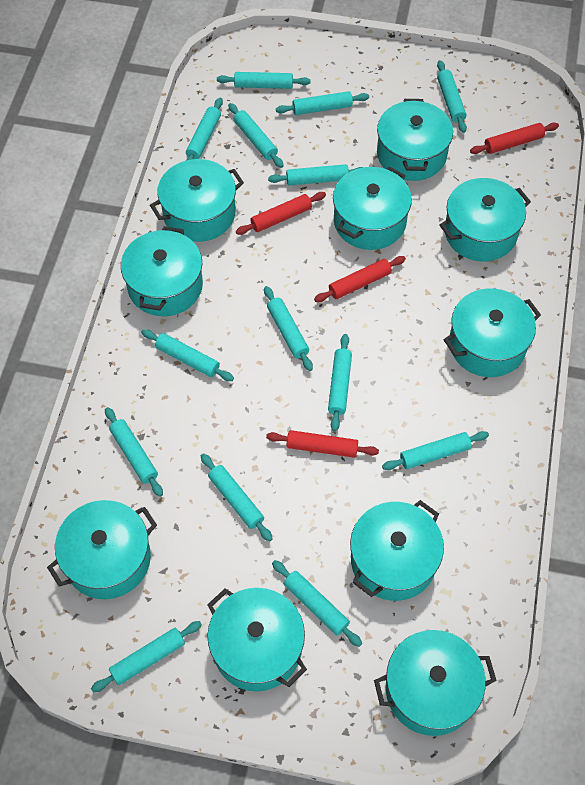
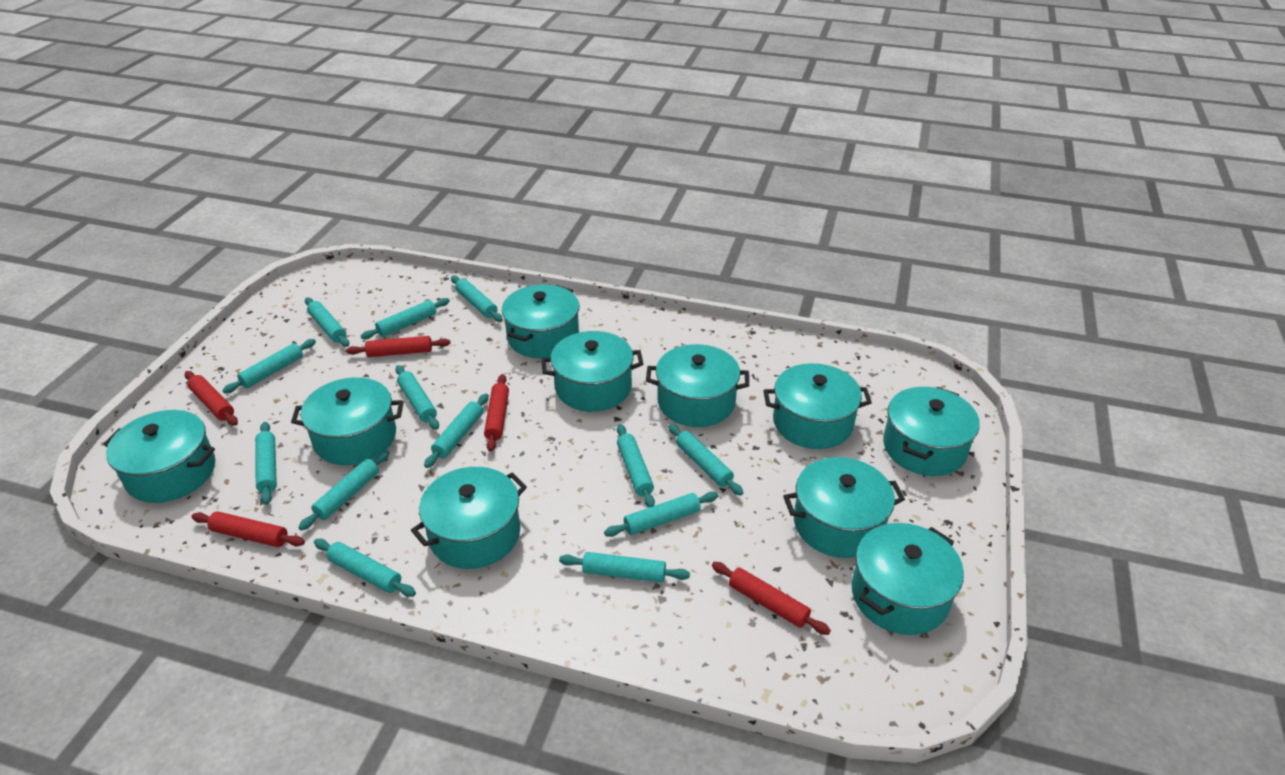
red rolling pin: 4 -> 5
turquoise rolling pin: 14 -> 13

